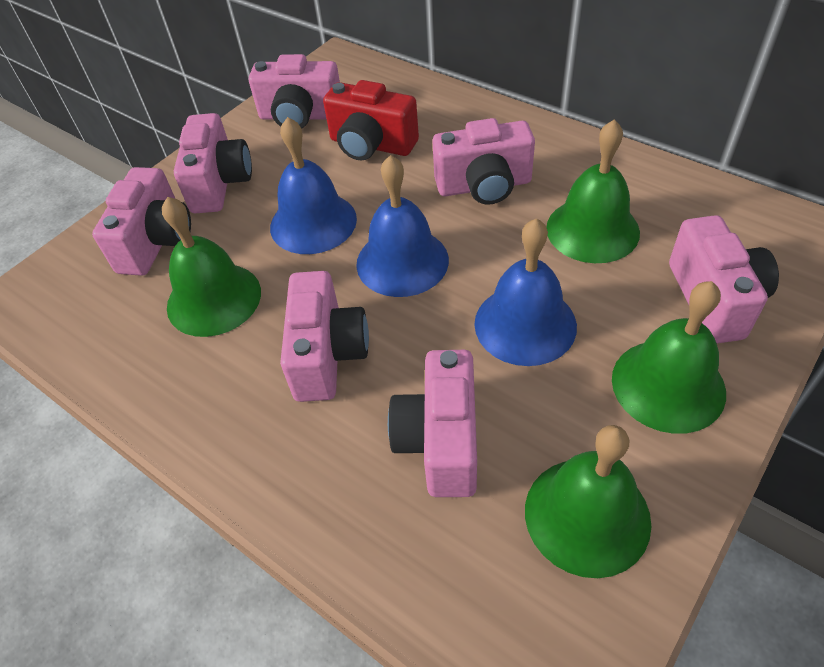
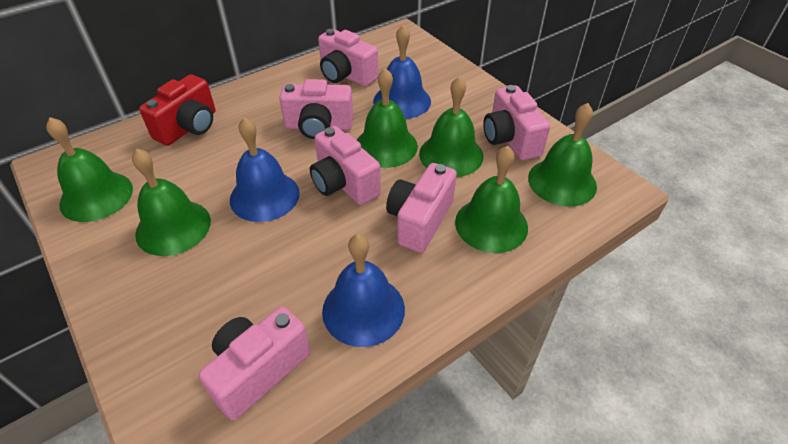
green bell: 4 -> 6
pink camera: 7 -> 6

